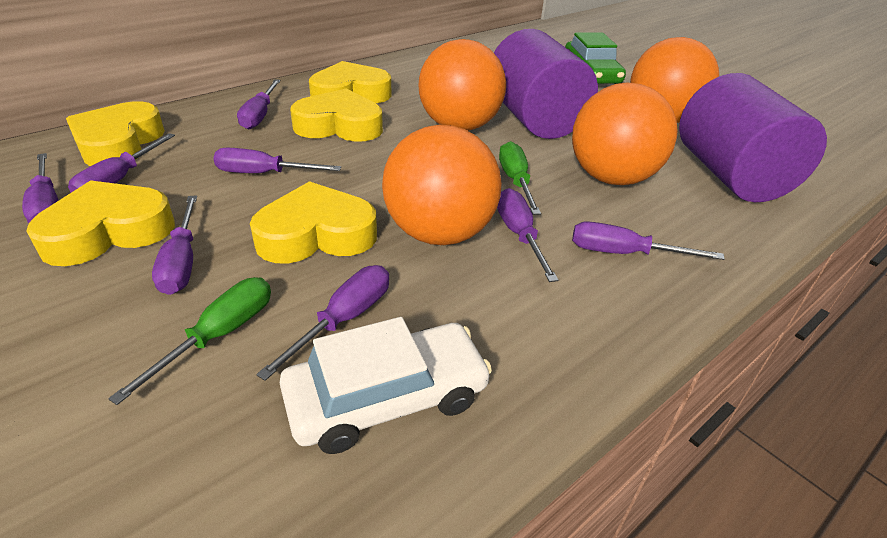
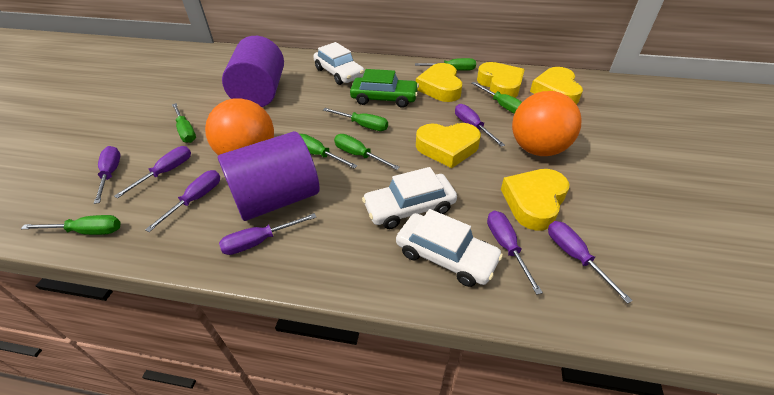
green screwdriver: 2 -> 7
orange ball: 4 -> 2
purple screwdriver: 8 -> 7
white car: 1 -> 3

